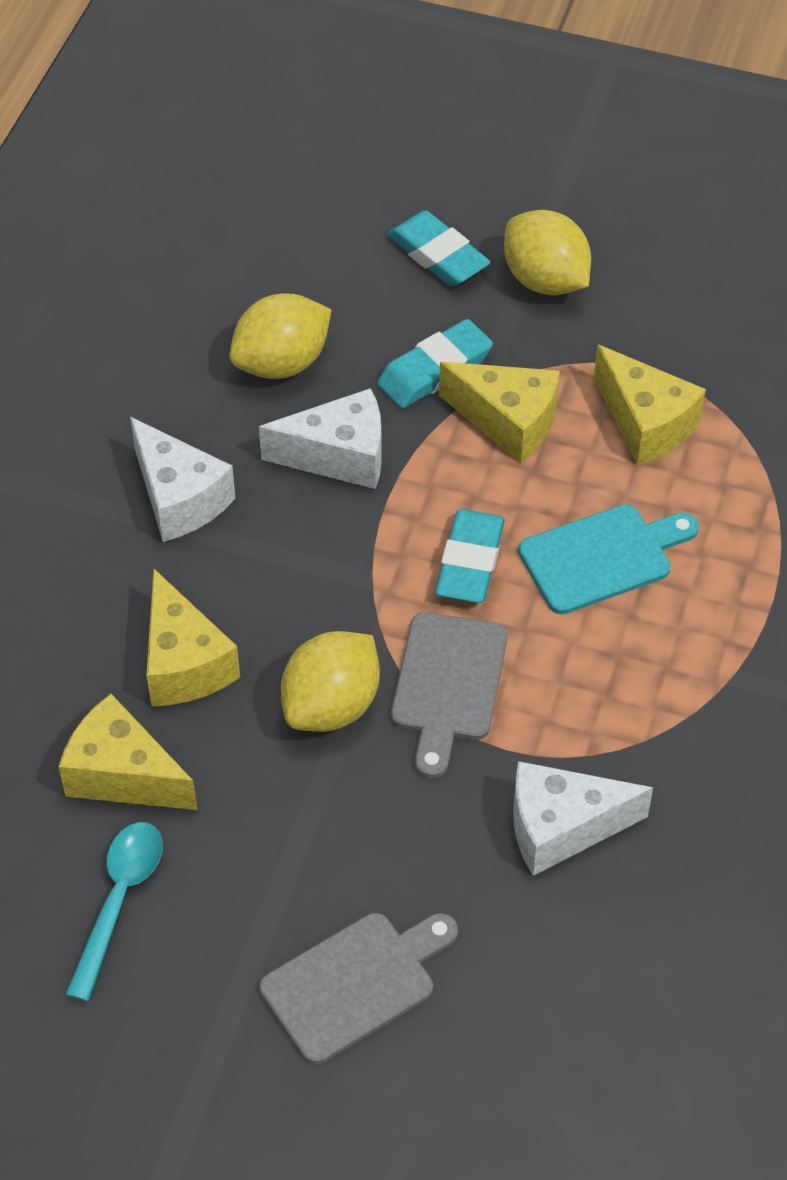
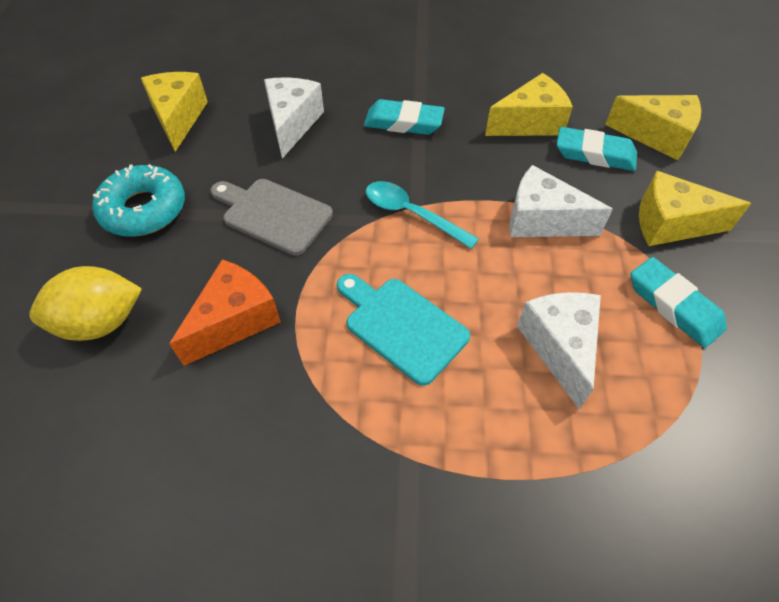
grey cutting board: 2 -> 1
orange cheese: 0 -> 1
turquoise donut: 0 -> 1
yellow lemon: 3 -> 1

